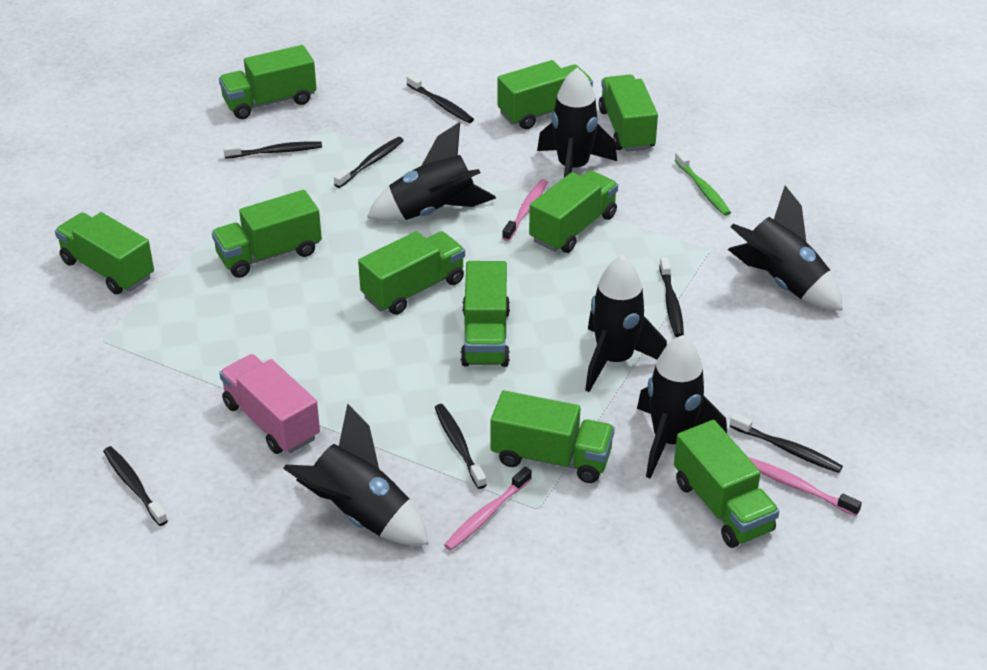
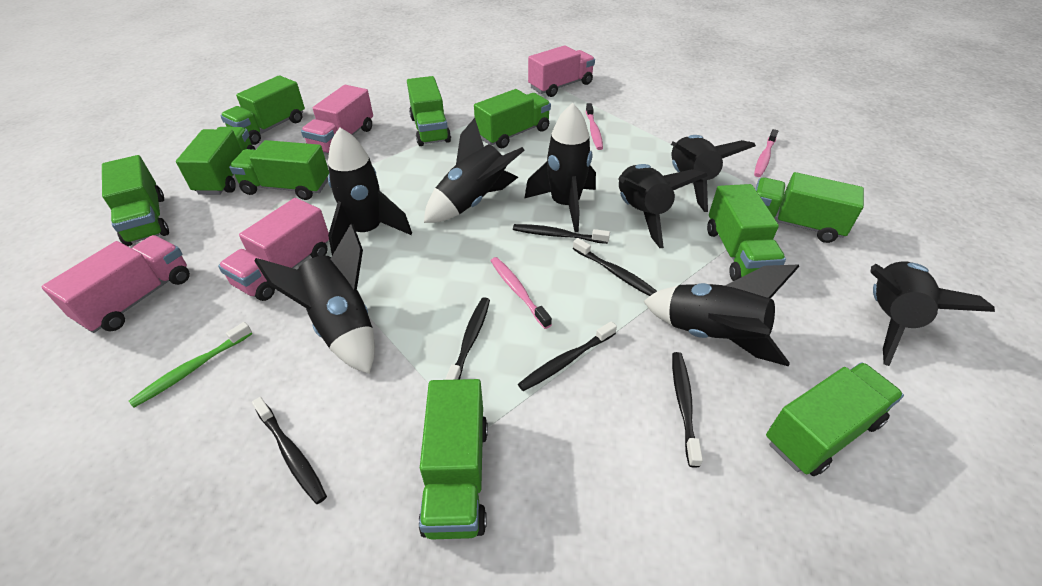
black rocket: 6 -> 8
black toothbrush: 7 -> 6
pink truck: 1 -> 4

